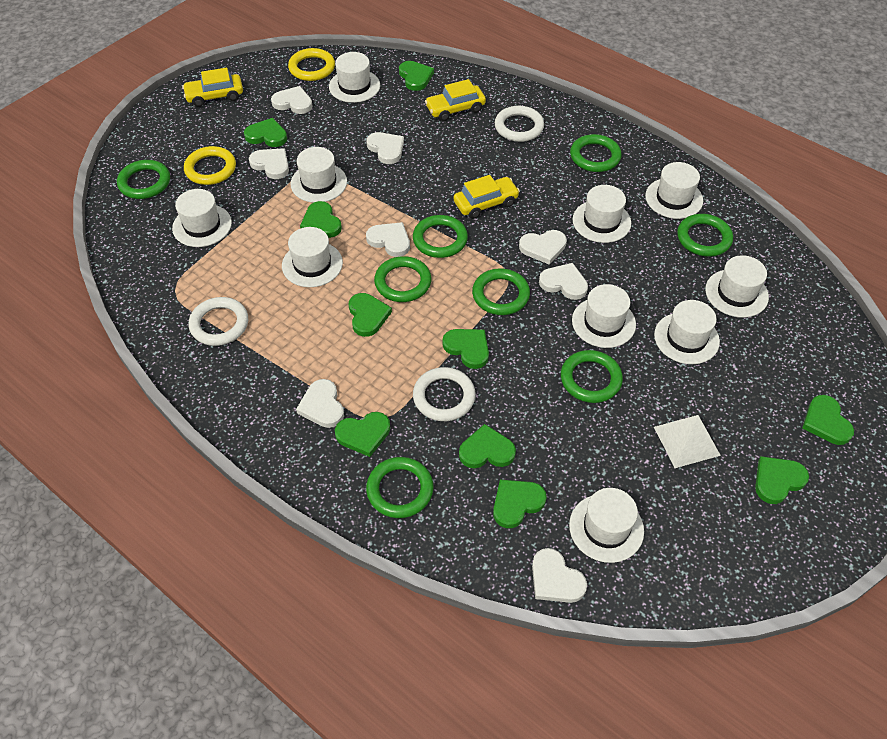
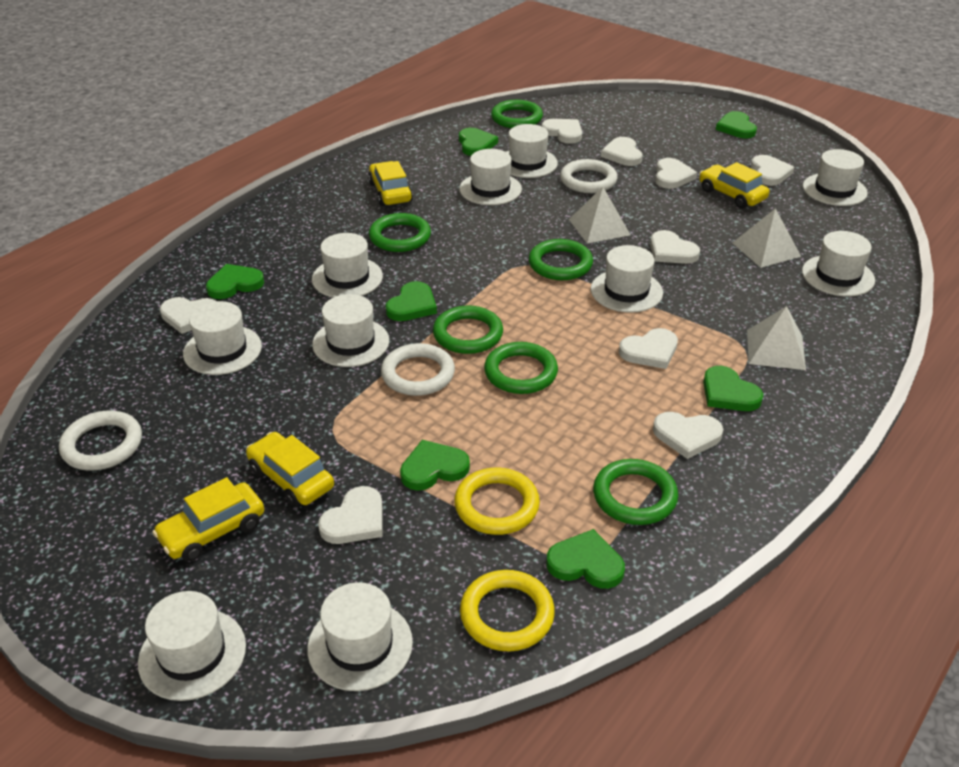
green heart: 10 -> 7
green ring: 8 -> 6
white heart: 8 -> 9
white pyramid: 1 -> 3
yellow car: 3 -> 4

